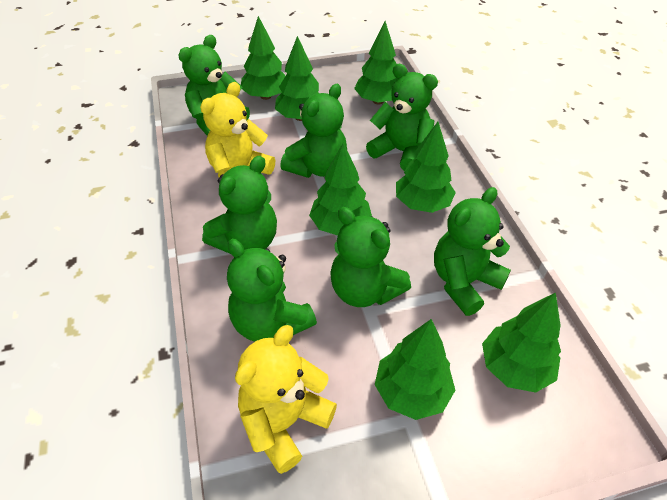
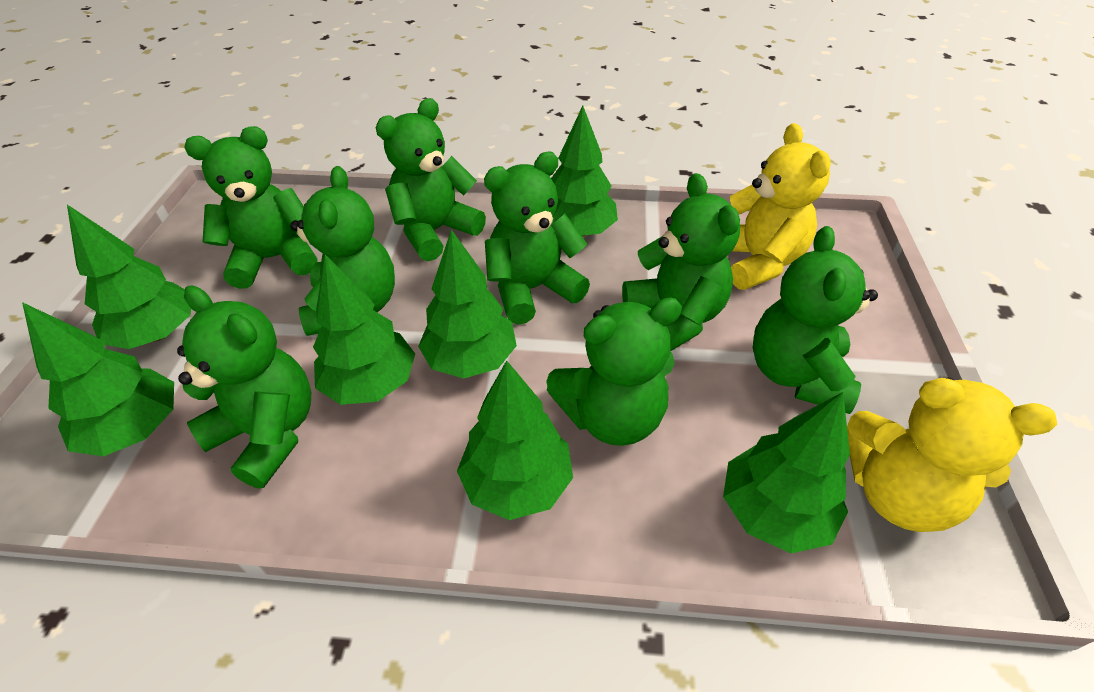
green teddy bear: 7 -> 8

